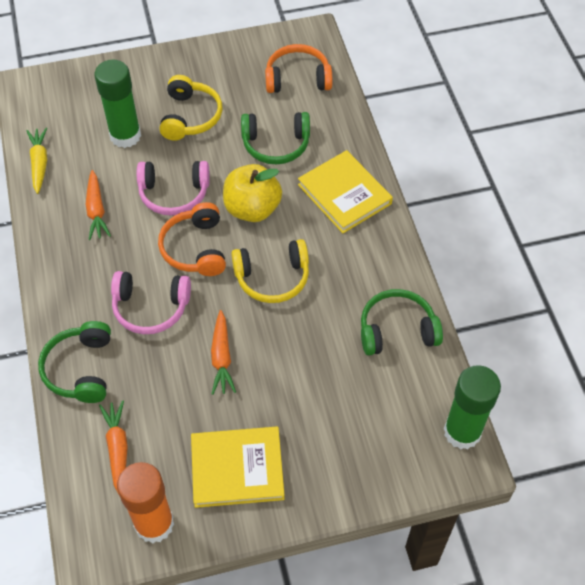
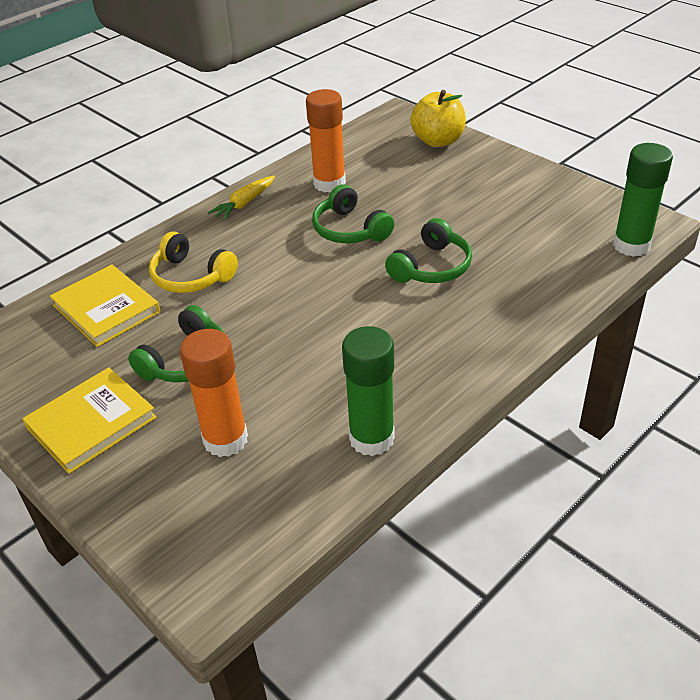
orange carrot: 3 -> 0
orange glue stick: 1 -> 2
orange headphones: 2 -> 0
pink headphones: 2 -> 0
yellow headphones: 2 -> 1

